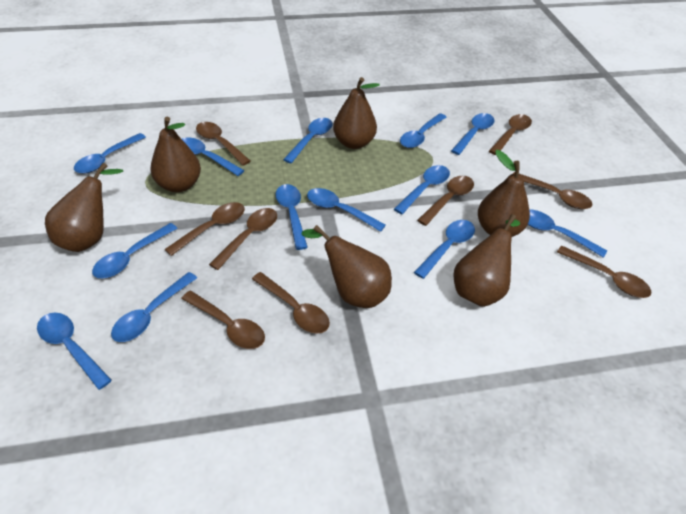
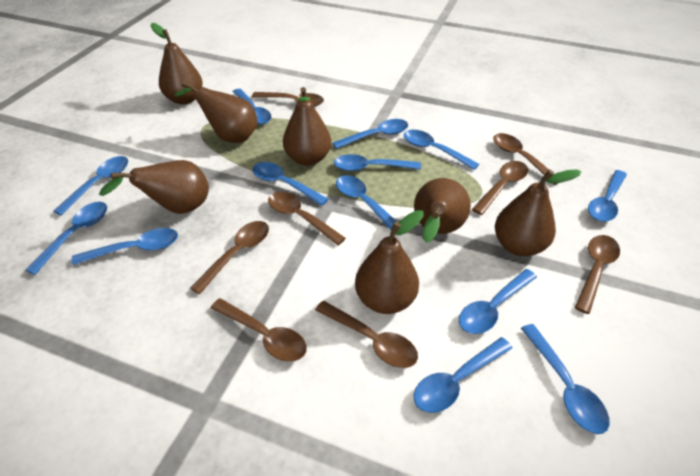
brown pear: 6 -> 7
brown spoon: 9 -> 8

